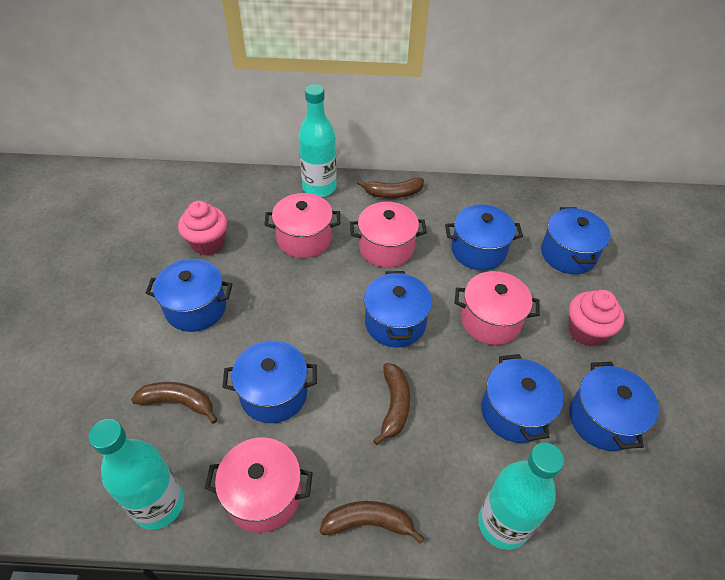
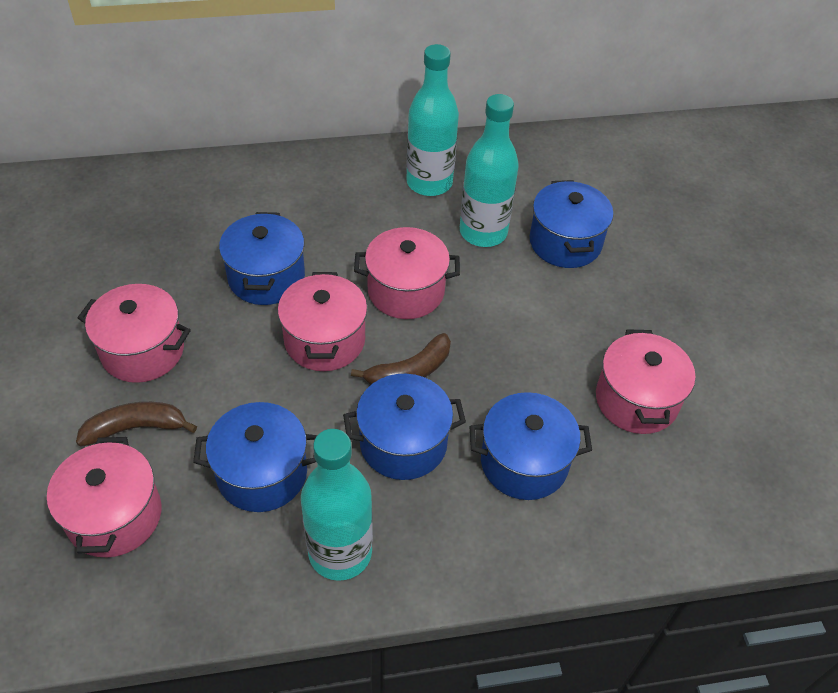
blue pot: 7 -> 5
brown banana: 4 -> 2
pink cupcake: 2 -> 0
pink pot: 4 -> 5

